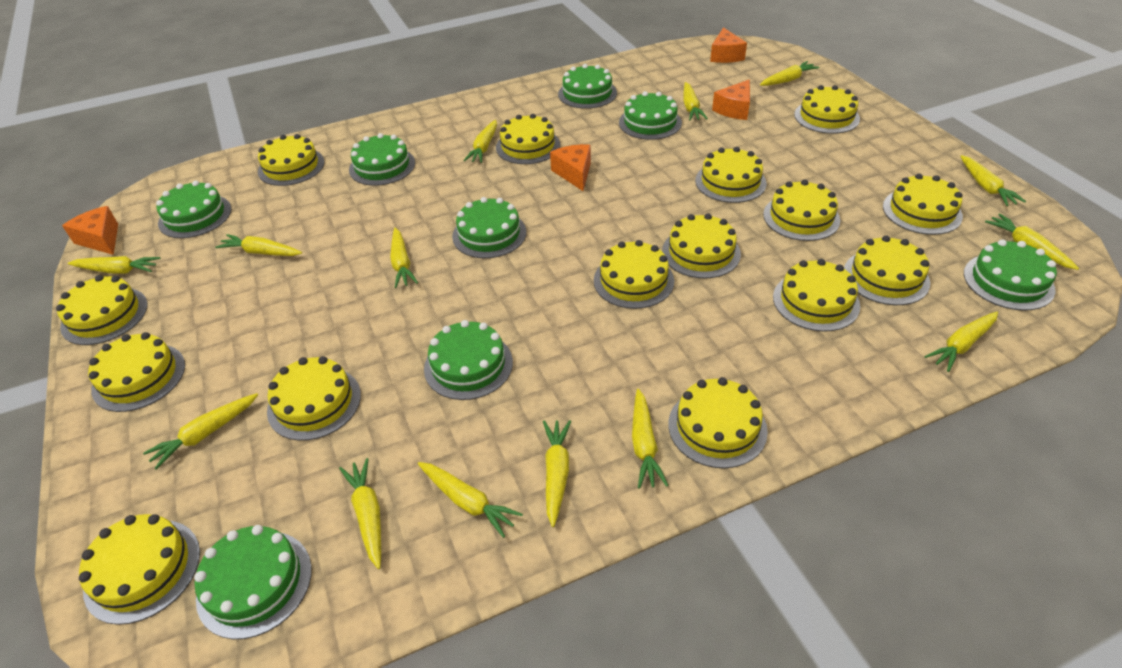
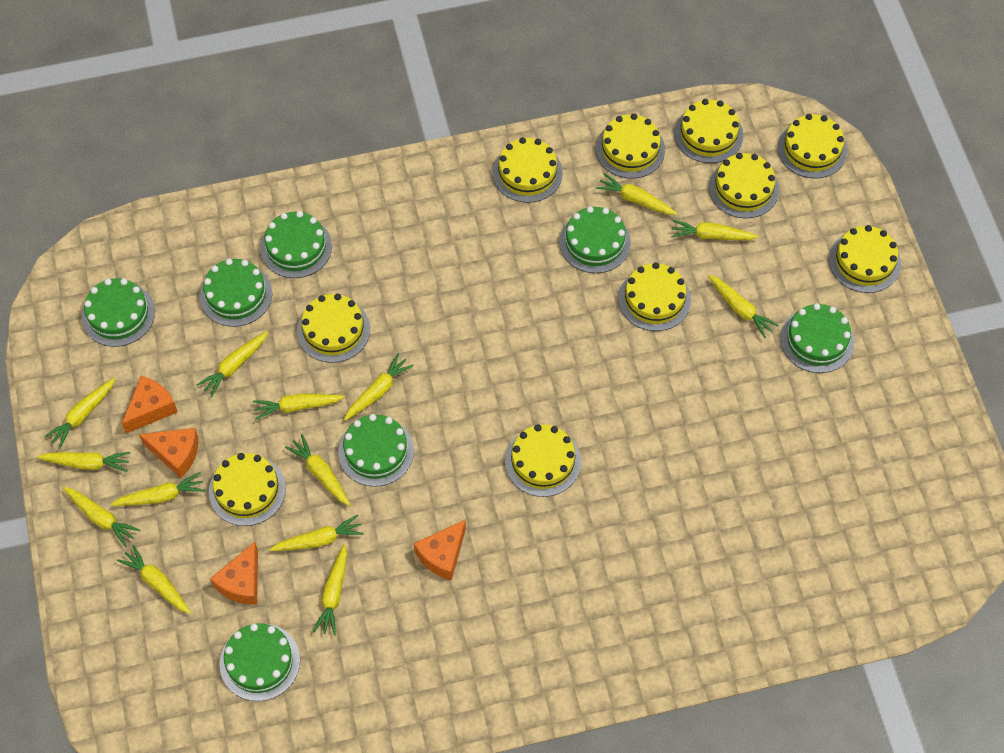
green cake: 8 -> 7
yellow cake: 15 -> 10

